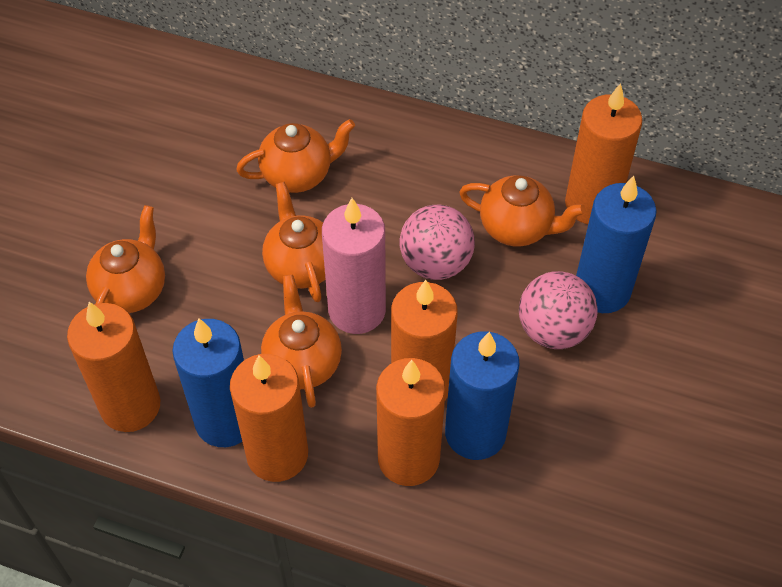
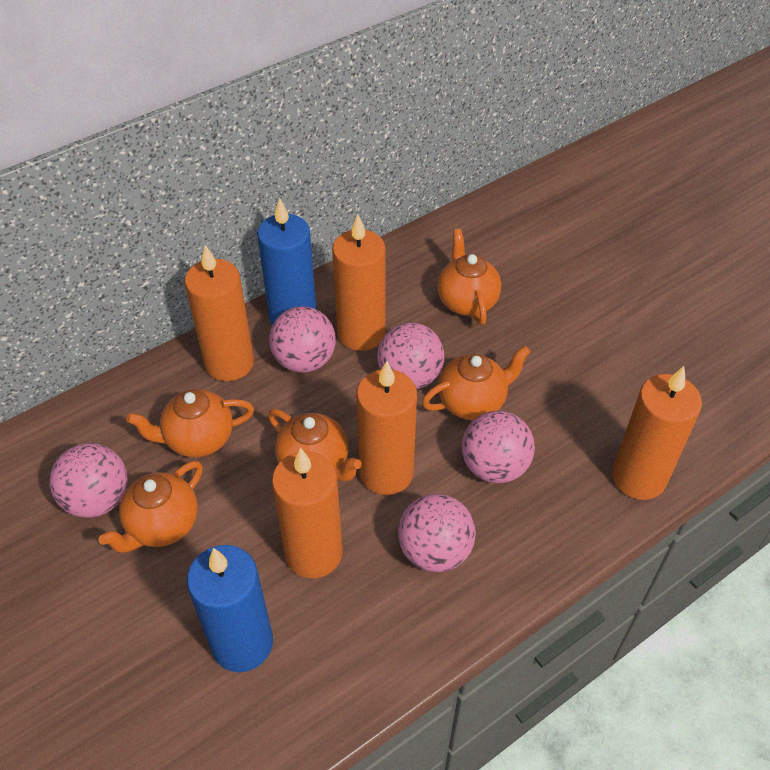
blue candle: 3 -> 2
pink ball: 2 -> 5
pink candle: 1 -> 0

